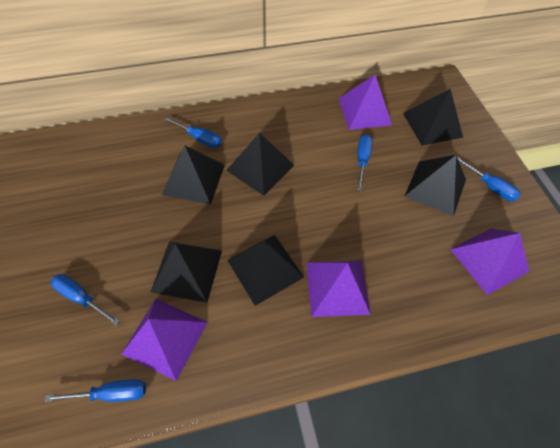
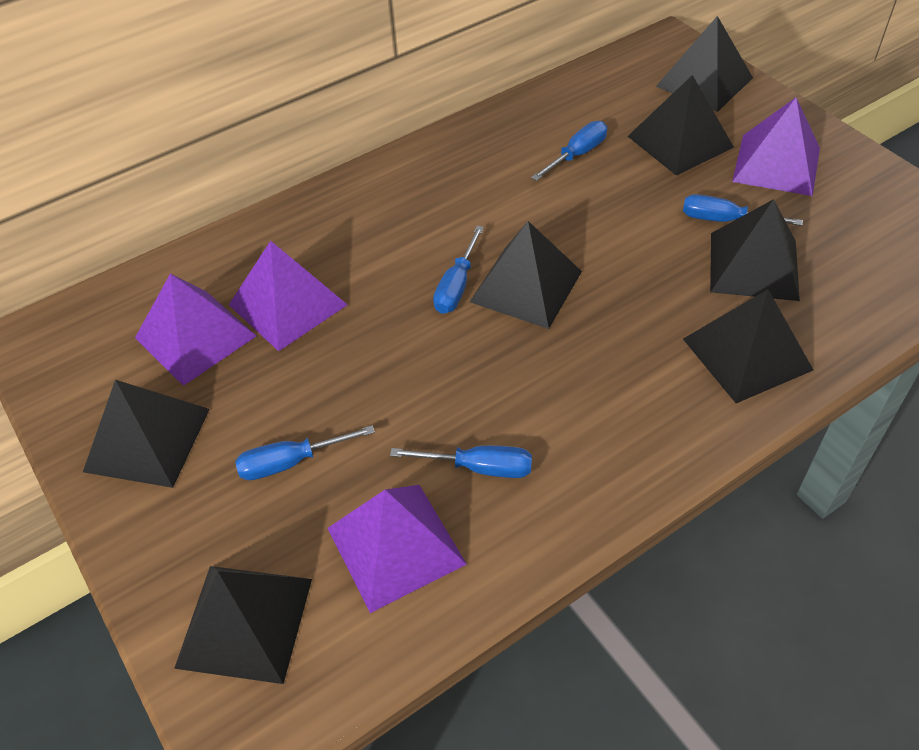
black pyramid: 6 -> 7

